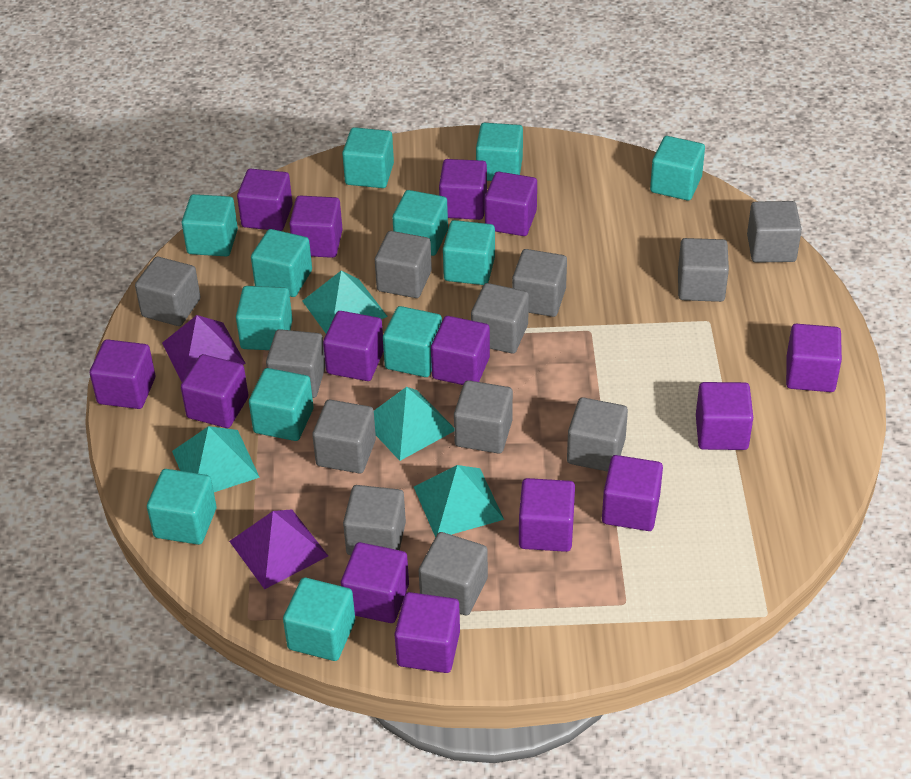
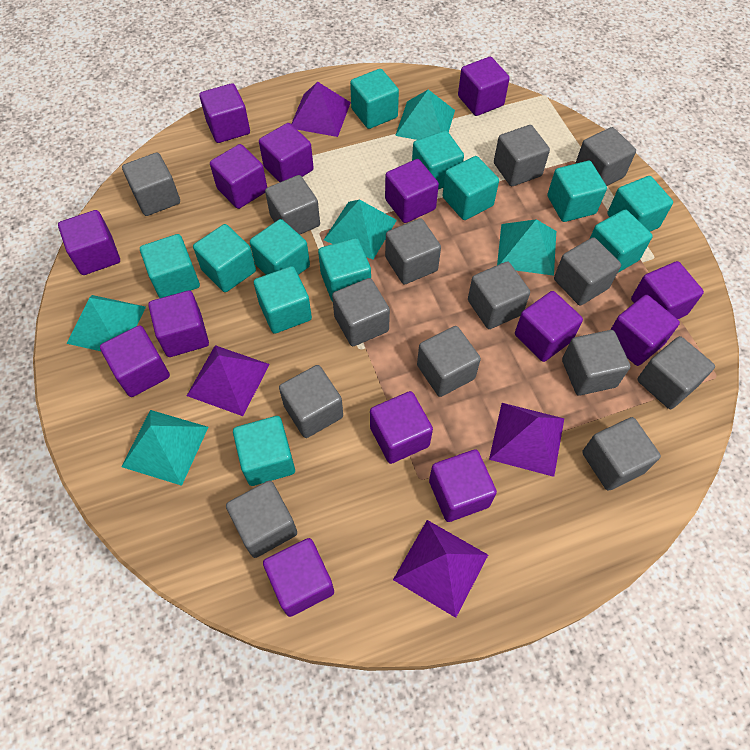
grey cube: 12 -> 14
purple pyramid: 2 -> 4
turquoise pyramid: 4 -> 5

